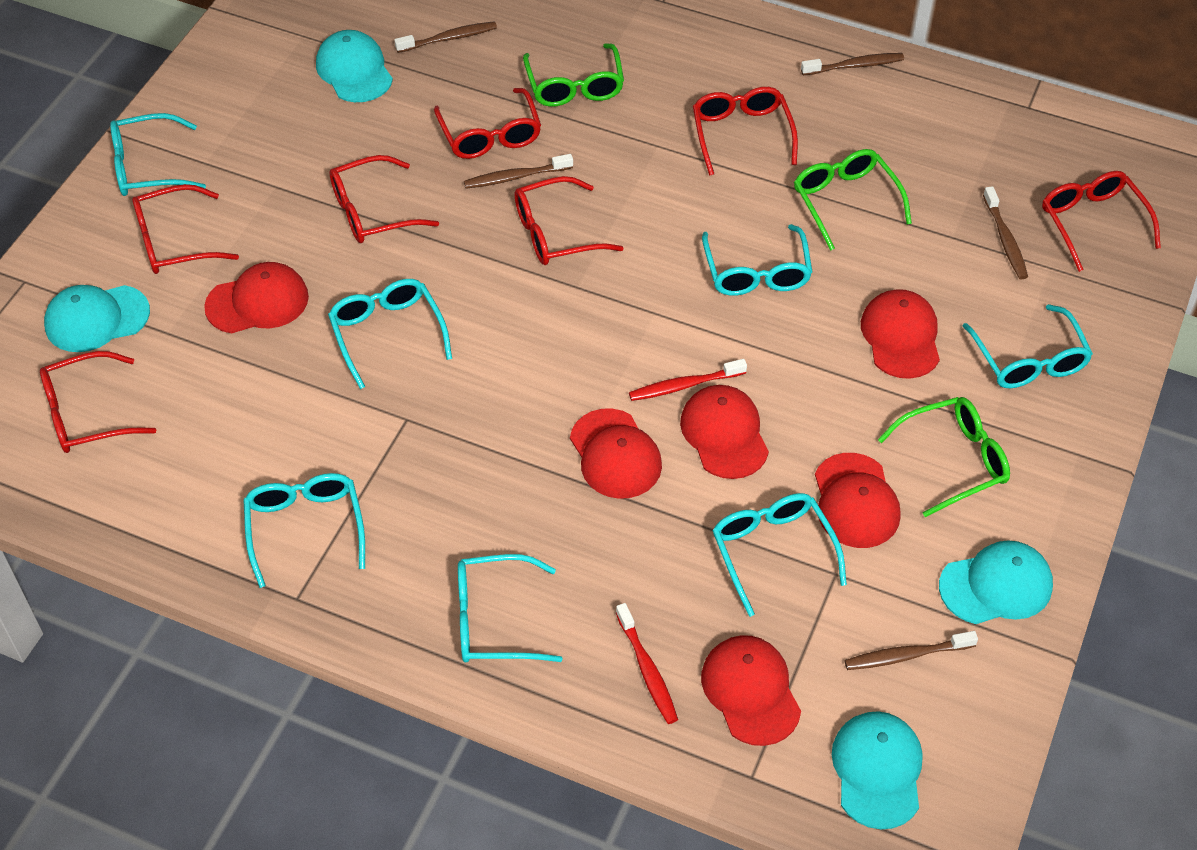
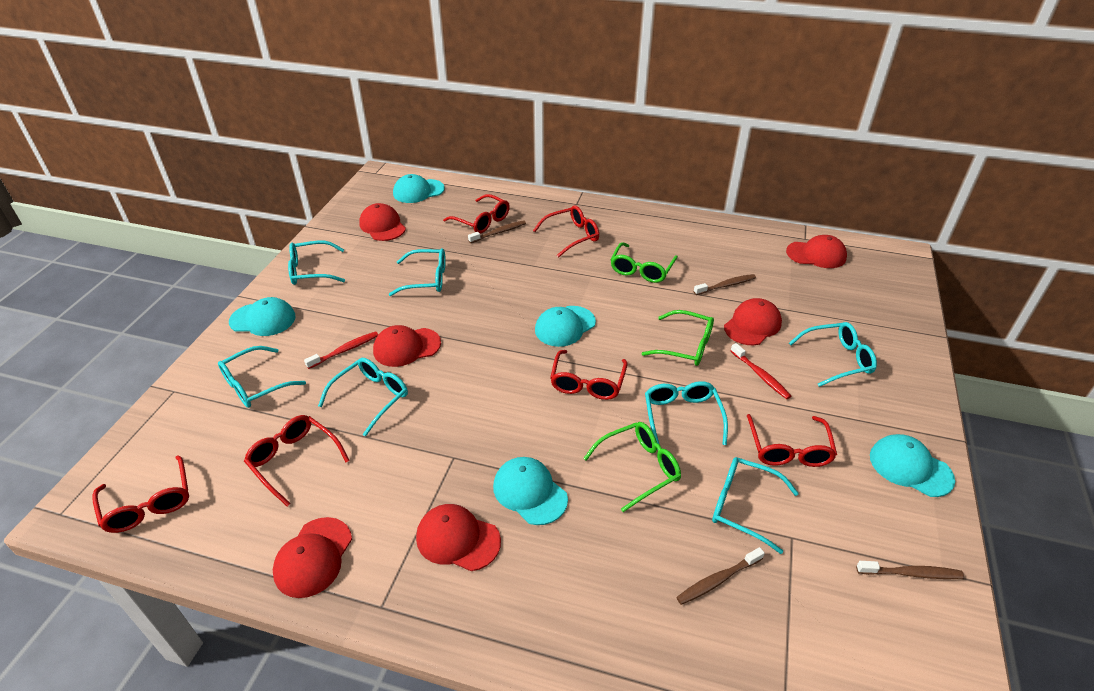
brown toothbrush: 5 -> 4
red glasses: 7 -> 6
turquoise cap: 4 -> 5

